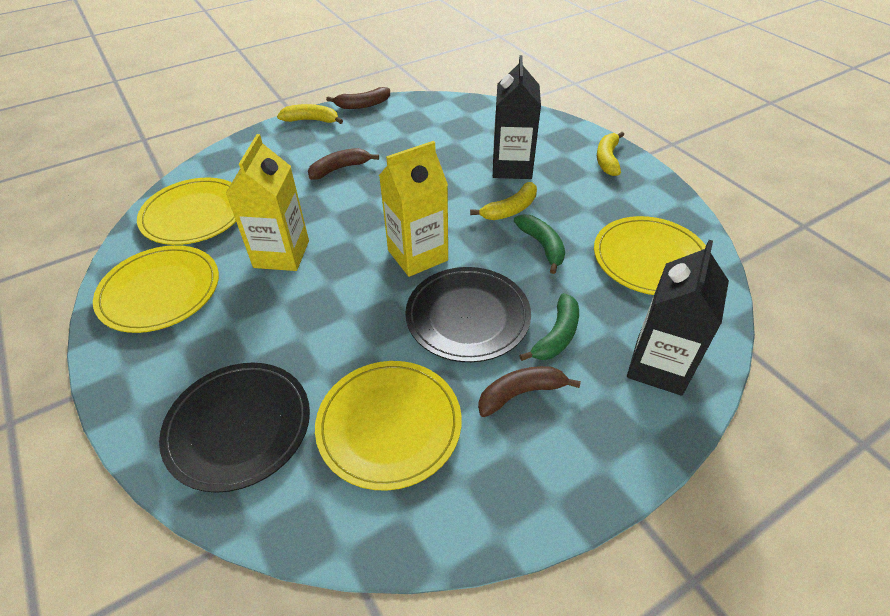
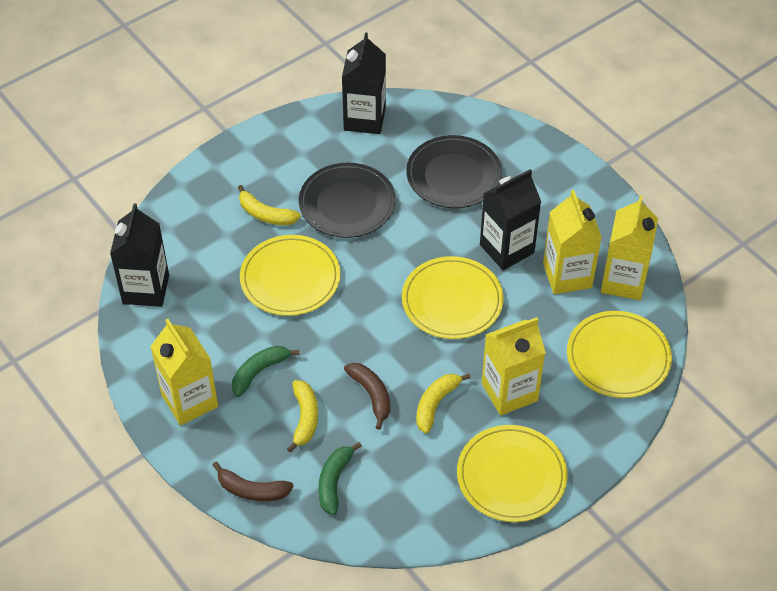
black carton: 2 -> 3
brown banana: 3 -> 2
yellow carton: 2 -> 4

